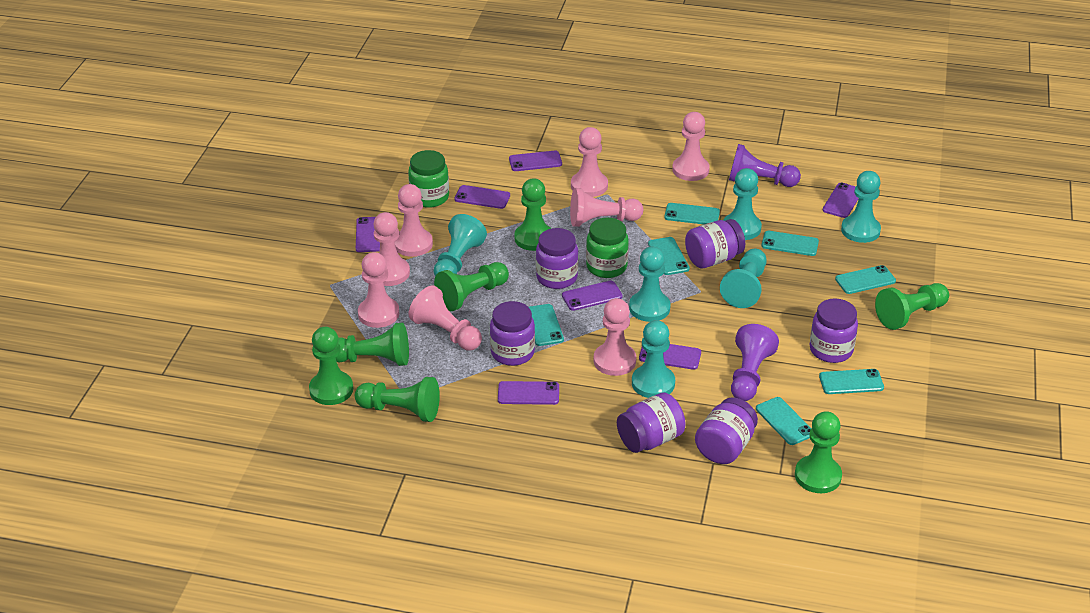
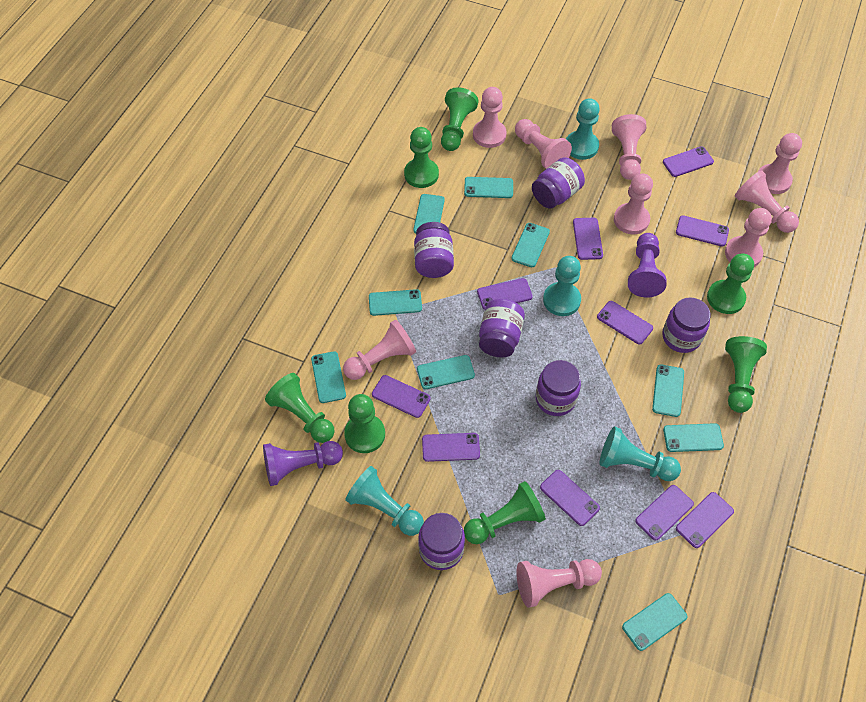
green jar: 2 -> 0
pink pawn: 8 -> 9
purple phone: 7 -> 10
turquoise pawn: 6 -> 4
turquoise phone: 7 -> 9

